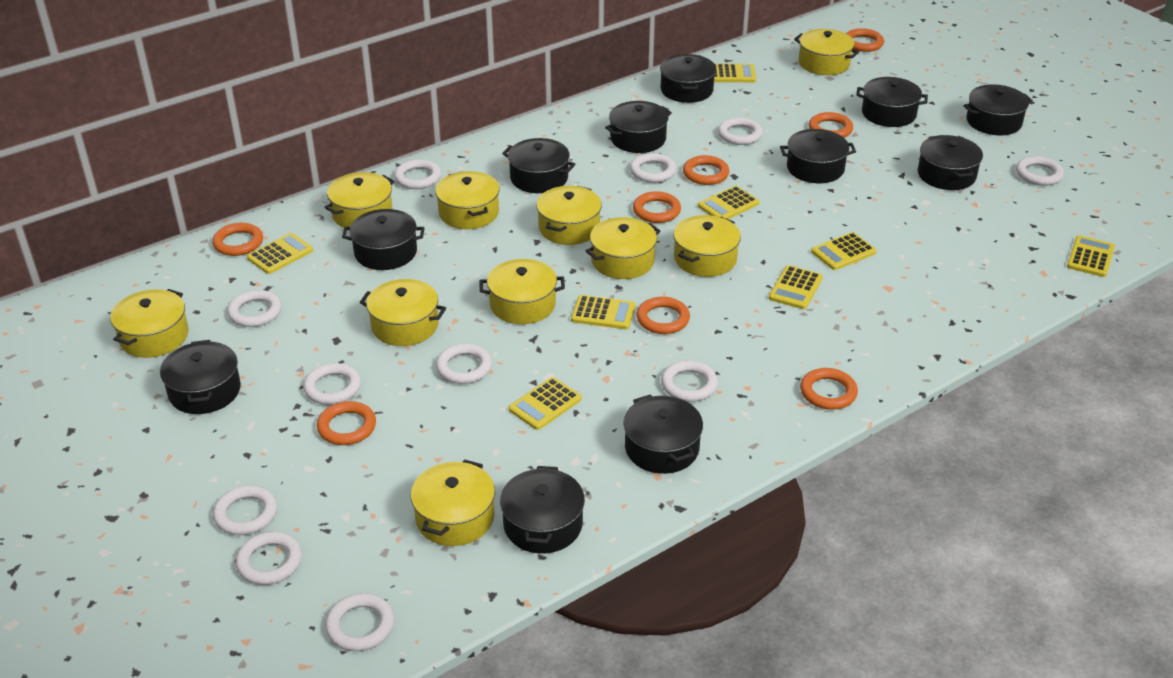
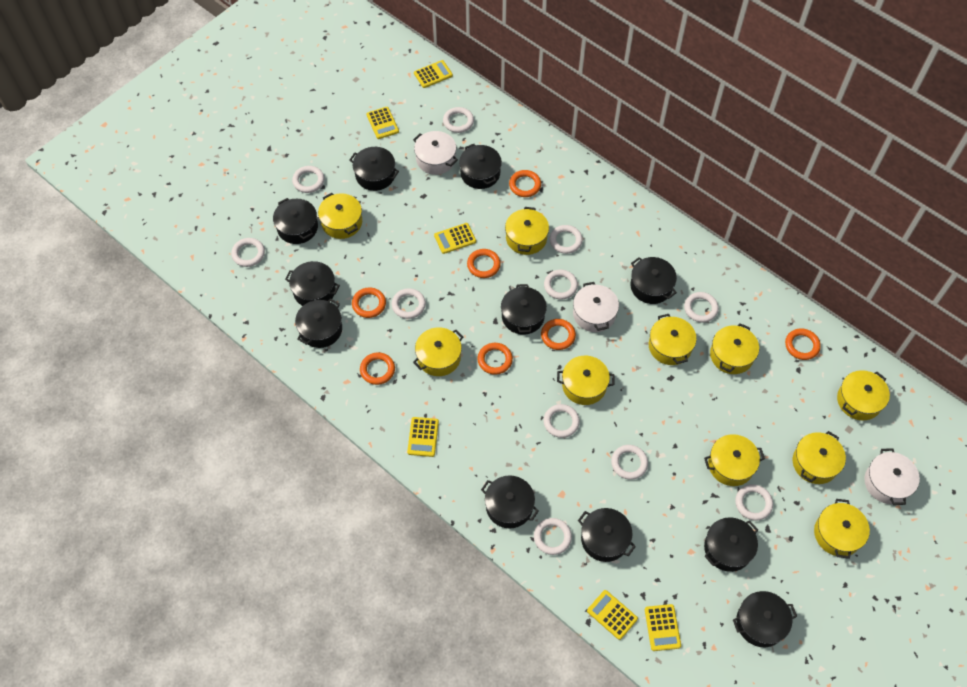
orange ring: 8 -> 7
white pot: 0 -> 3
yellow calculator: 8 -> 6

